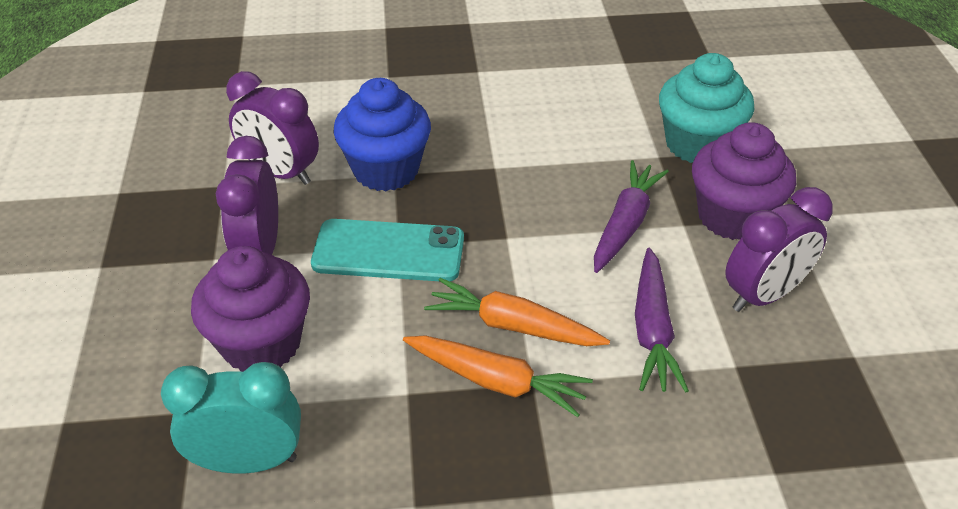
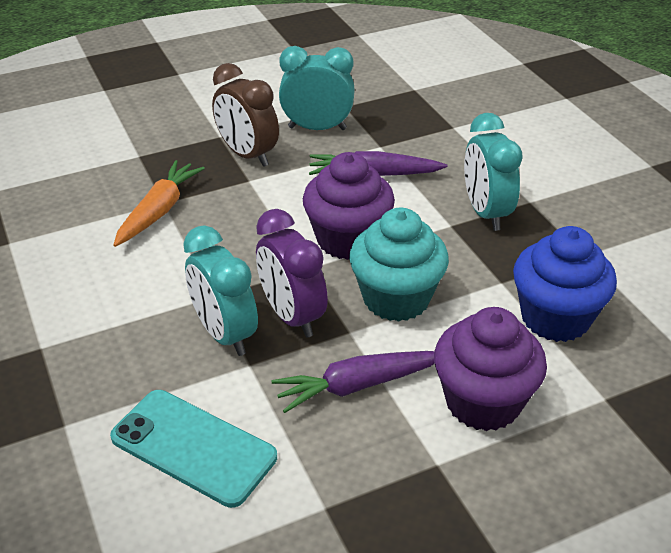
brown clock: 0 -> 1
orange carrot: 2 -> 1
purple clock: 3 -> 1
turquoise clock: 1 -> 3

